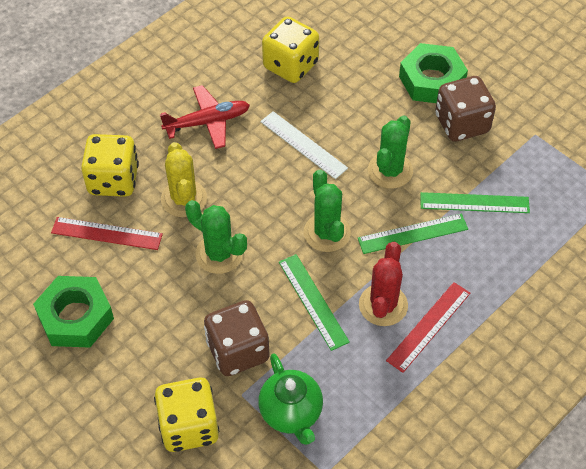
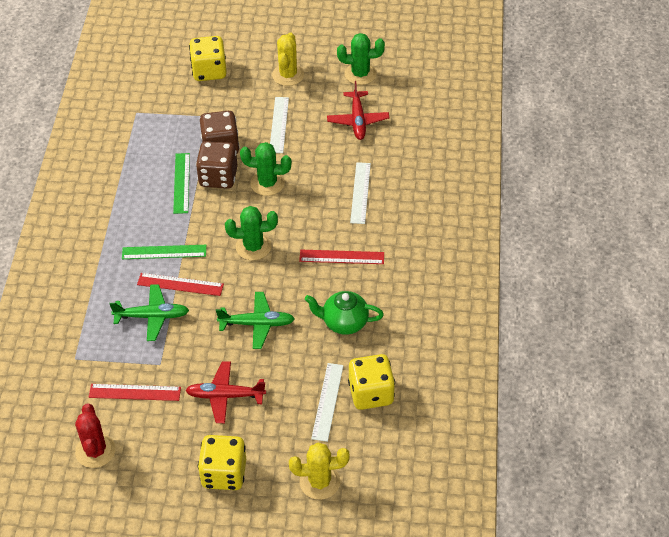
green nut: 2 -> 0
green plane: 0 -> 2
green ruler: 3 -> 2
red plane: 1 -> 2
red ruler: 2 -> 3
white ruler: 1 -> 3
yellow cactus: 1 -> 2

